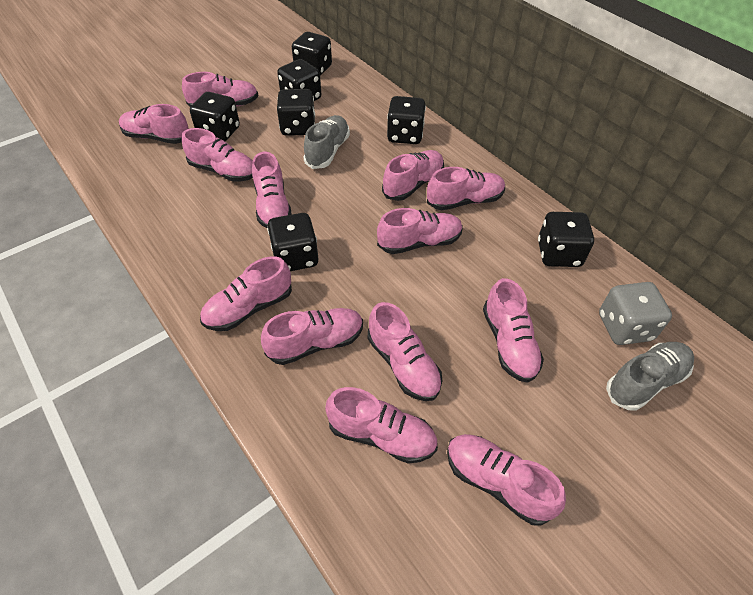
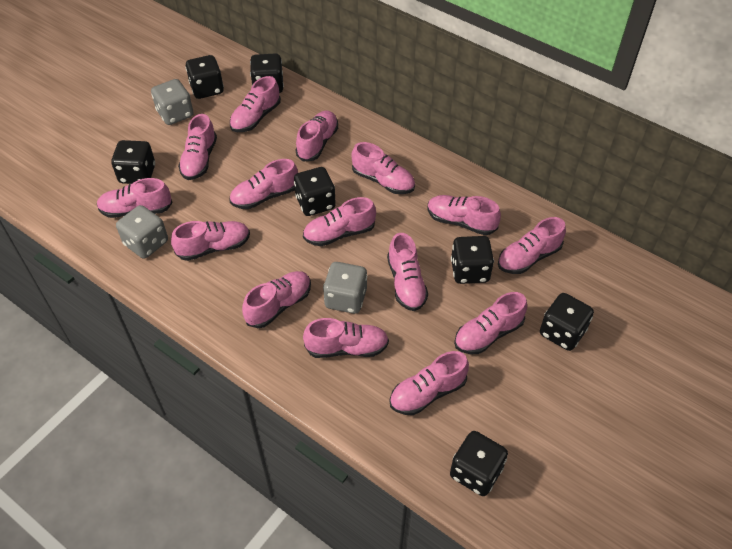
grey dice: 1 -> 3
grey shoe: 2 -> 0
pink shoe: 13 -> 15

